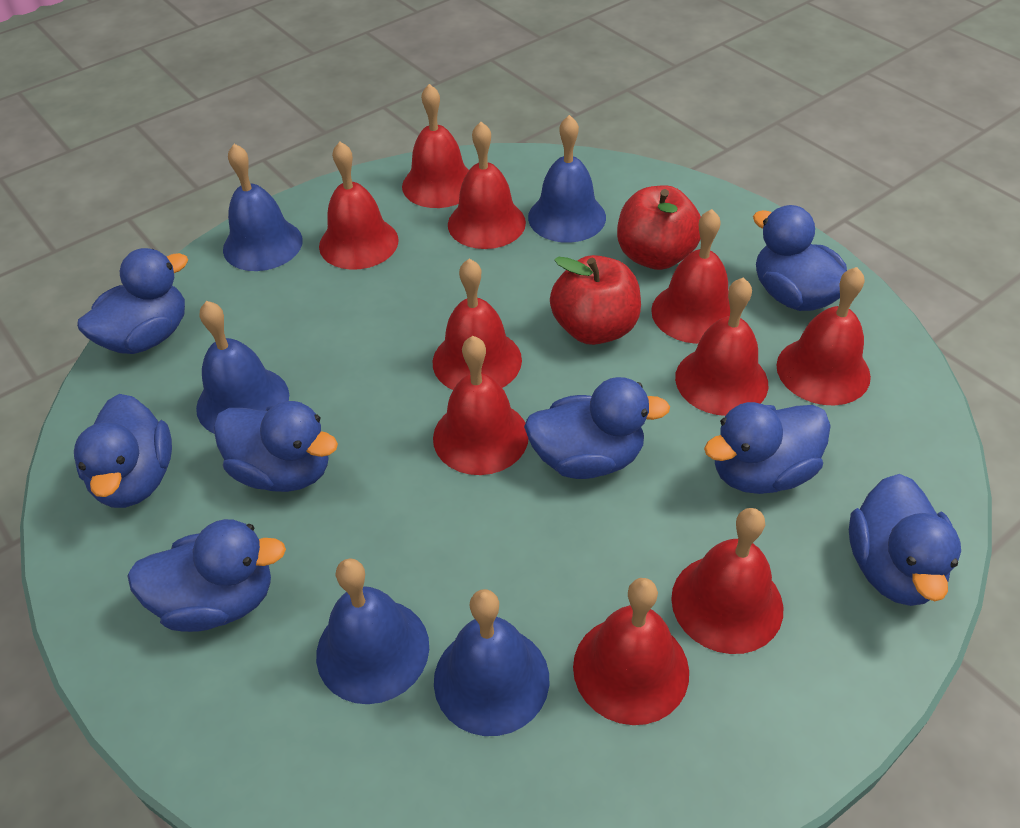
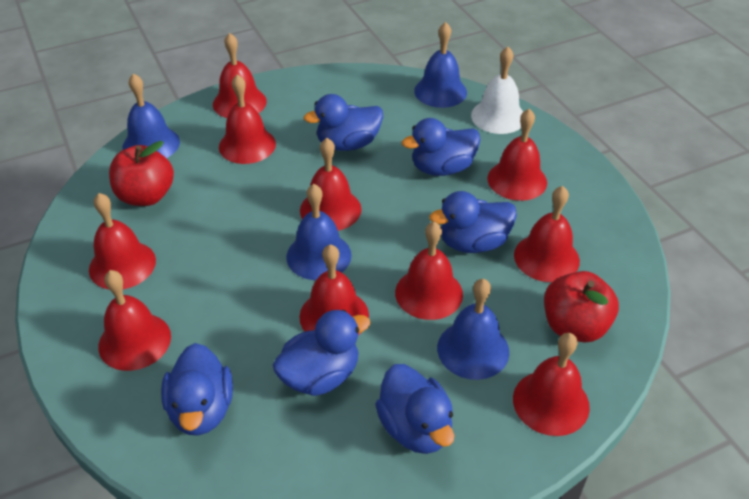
blue bell: 5 -> 4
blue duck: 8 -> 6
white bell: 0 -> 1

